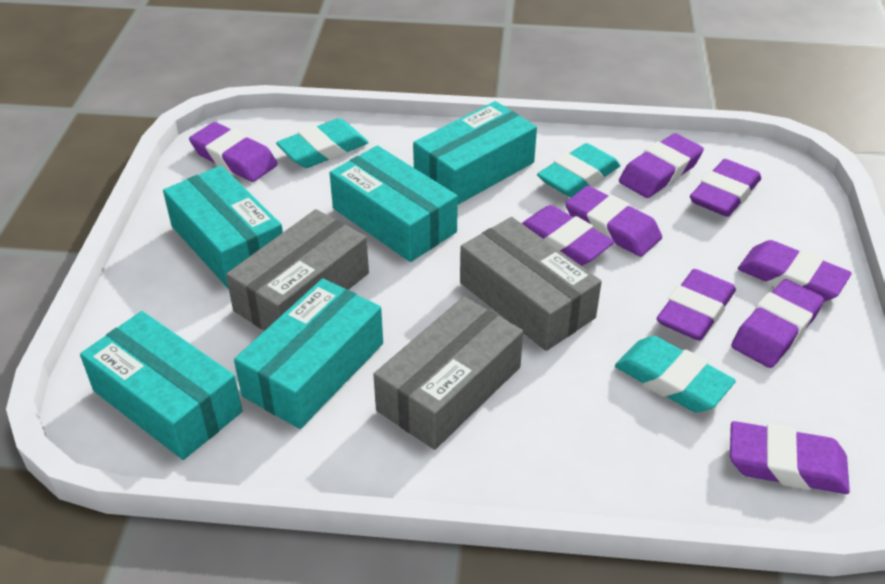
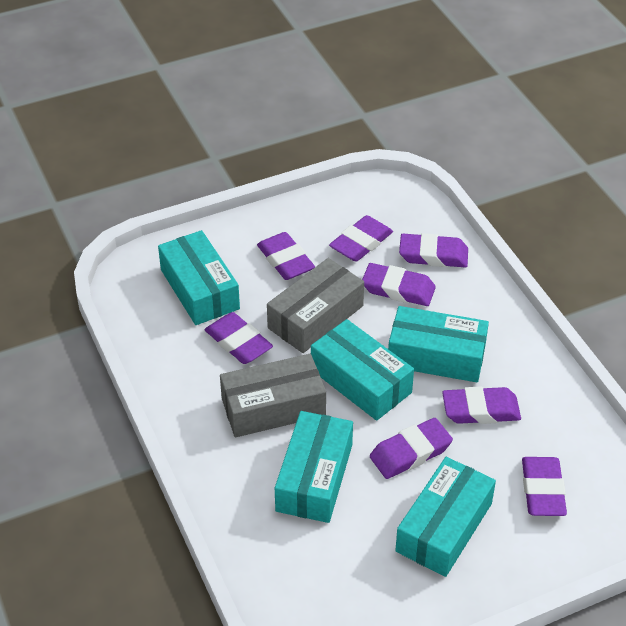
grey box: 3 -> 2
purple eraser: 9 -> 8
turquoise eraser: 3 -> 0

